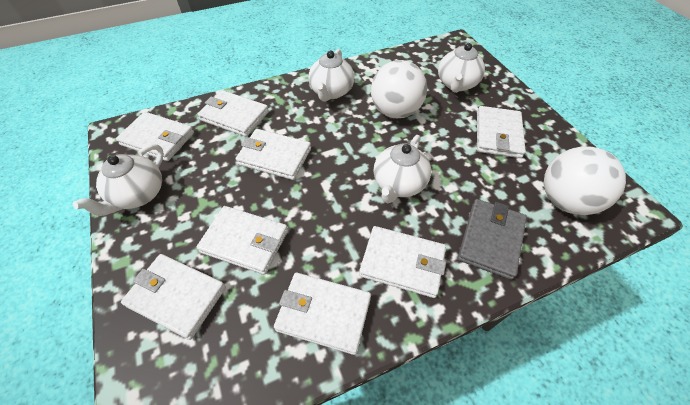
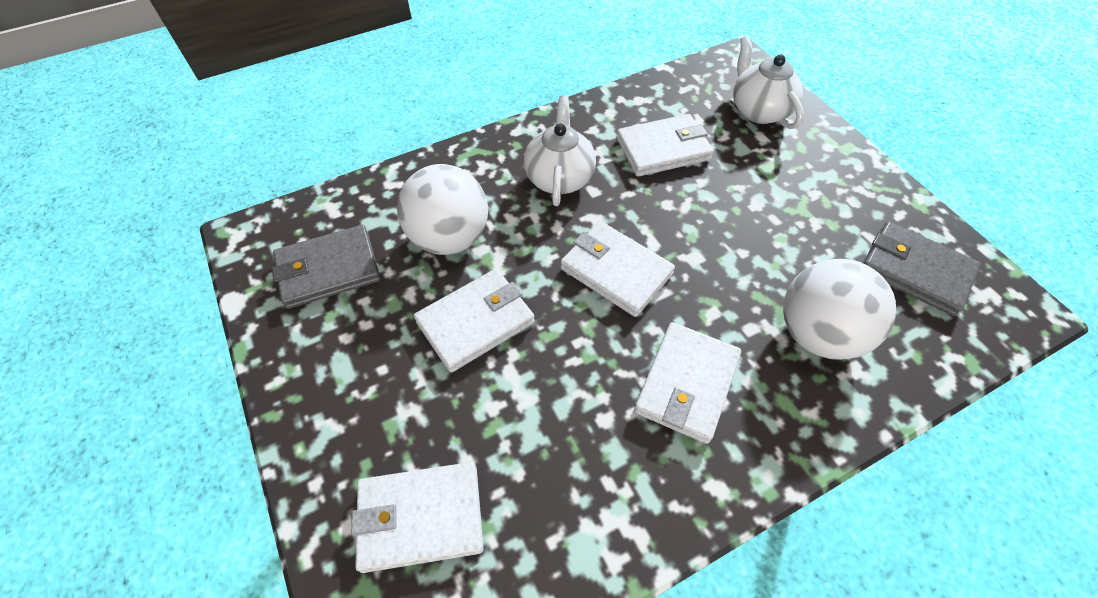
grey wallet: 1 -> 2
white teapot: 4 -> 2
white wallet: 8 -> 5

